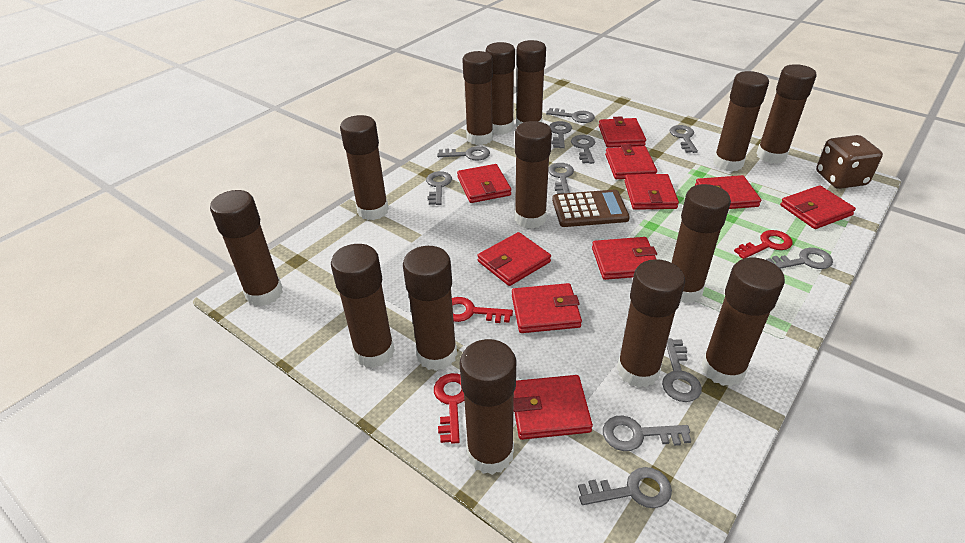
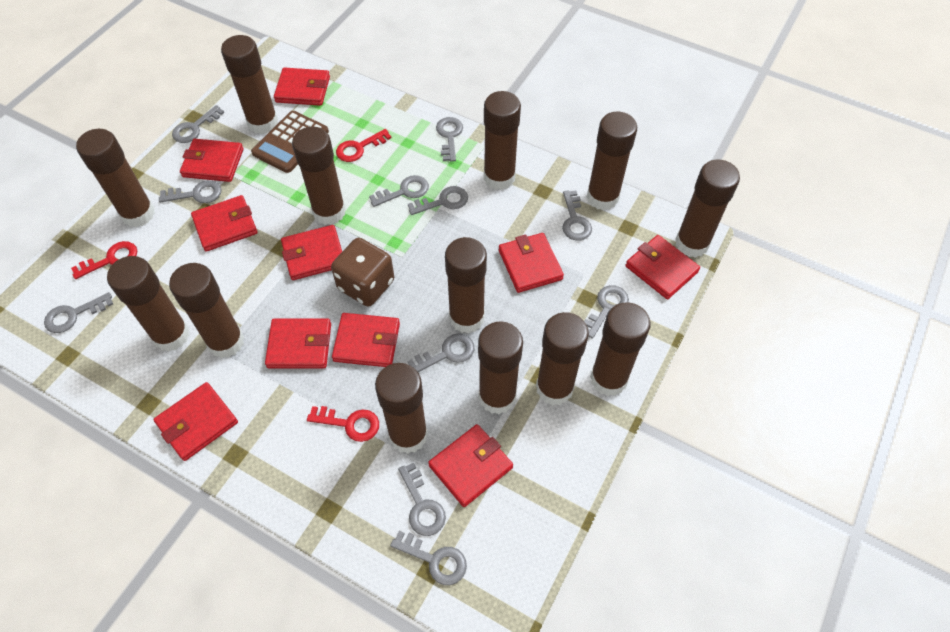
brown glue stick: 14 -> 13

